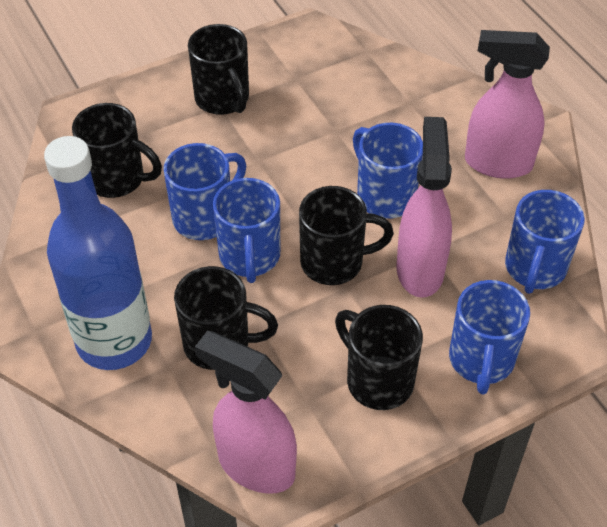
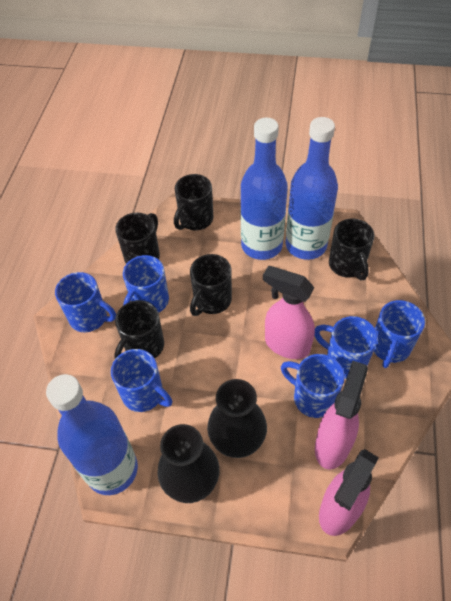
black vase: 0 -> 2
blue bottle: 1 -> 3
blue mug: 5 -> 6

